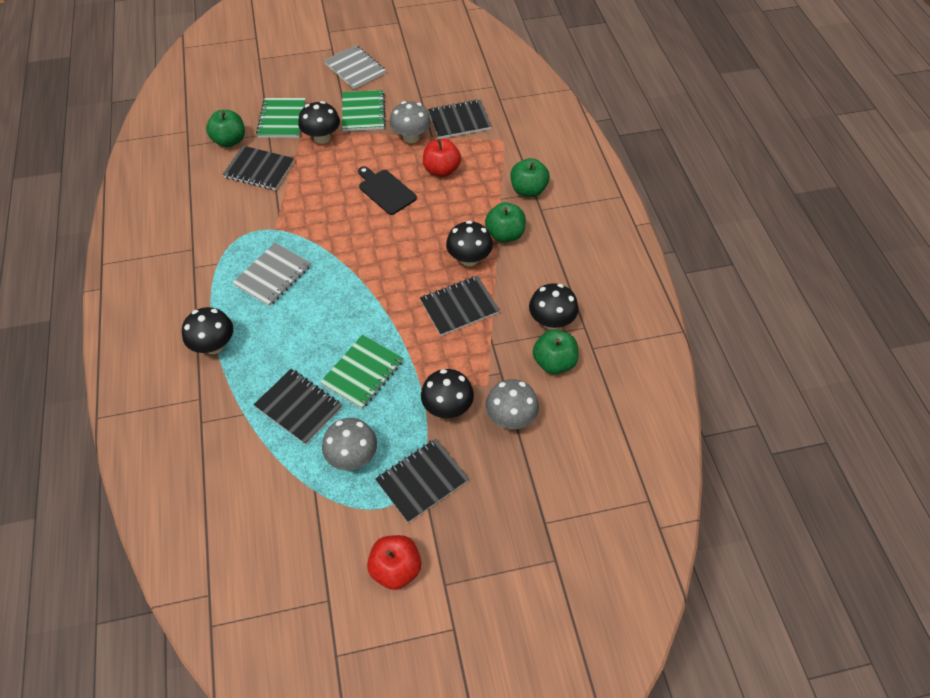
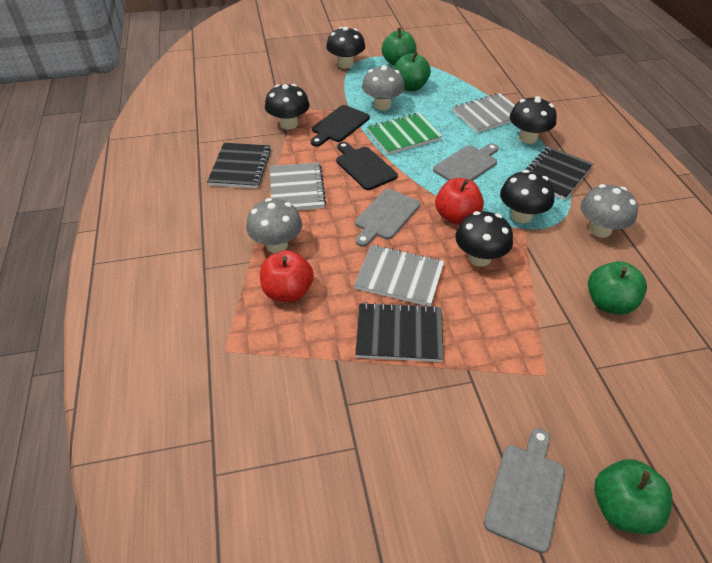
black cutting board: 1 -> 2
black notebook: 5 -> 3
green notebook: 3 -> 1
grey cutting board: 0 -> 3
grey notebook: 2 -> 3

